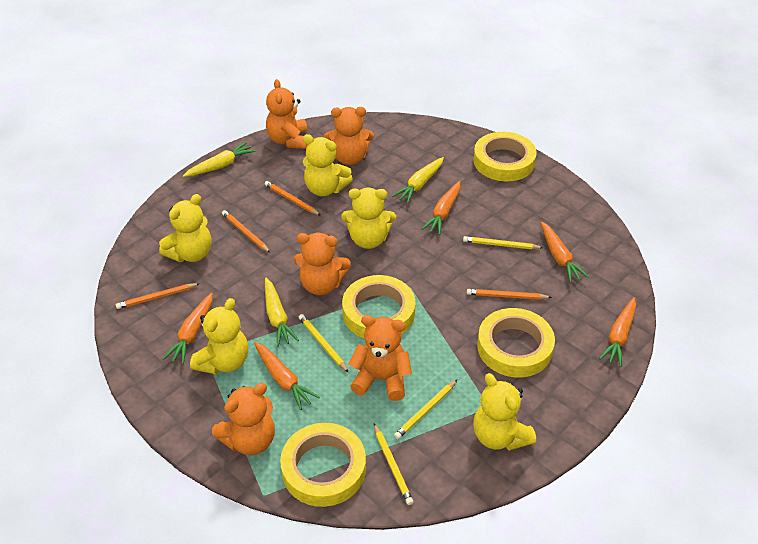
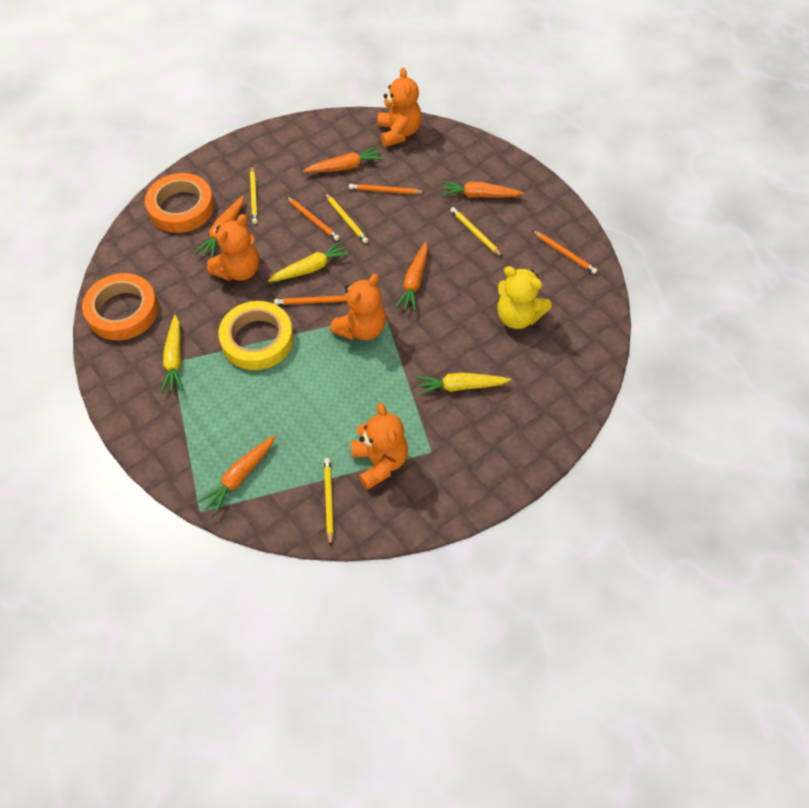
orange tape: 0 -> 2
orange teddy bear: 5 -> 4
yellow tape: 4 -> 1
yellow teddy bear: 5 -> 1

